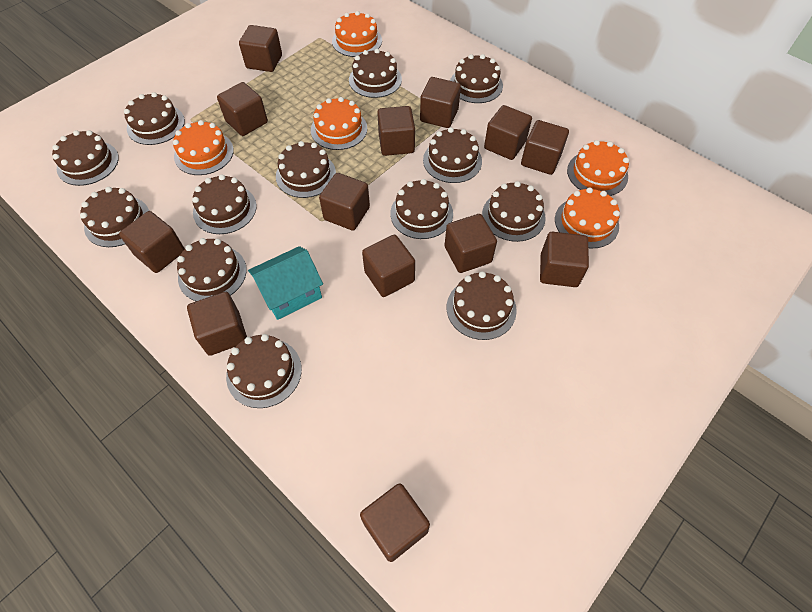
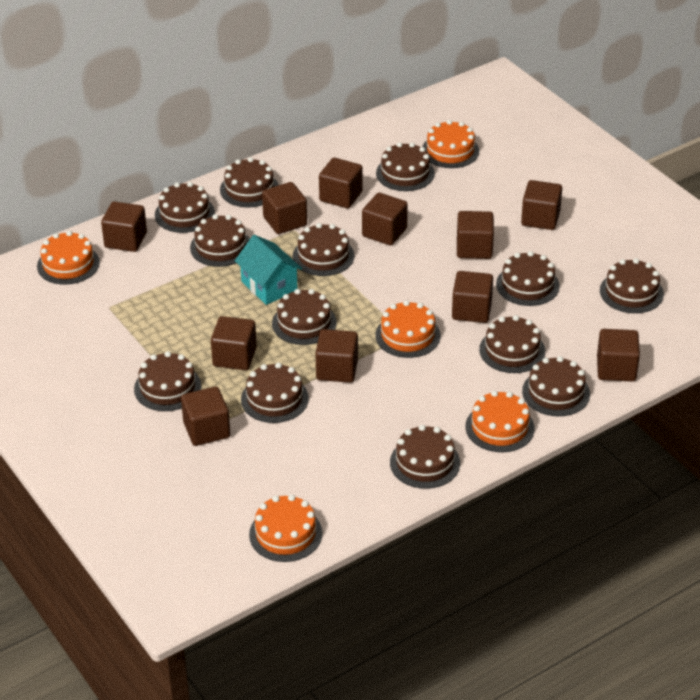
brown cube: 13 -> 11

